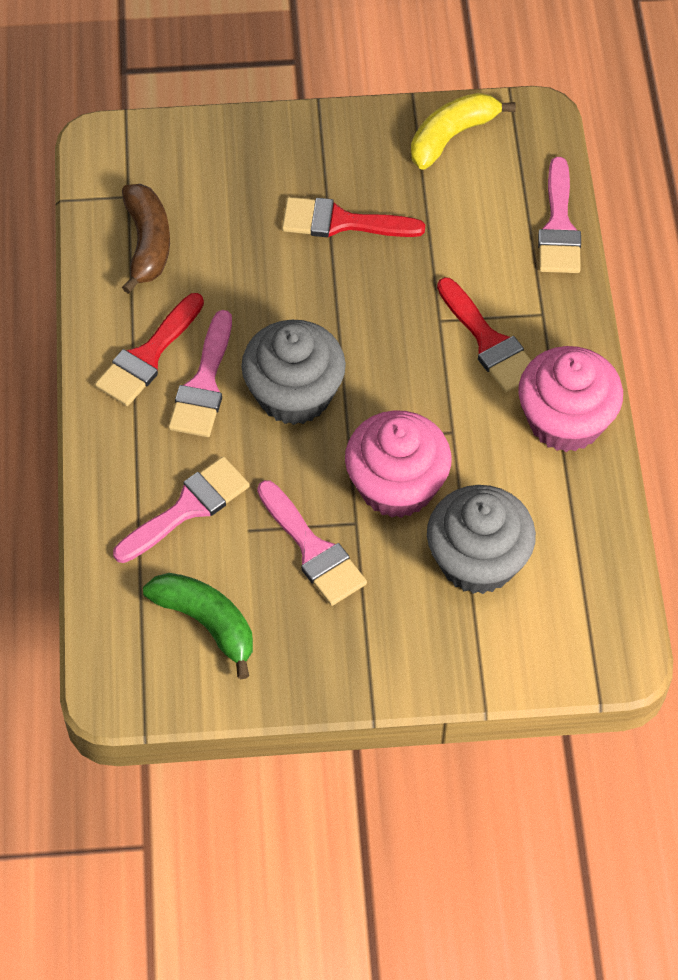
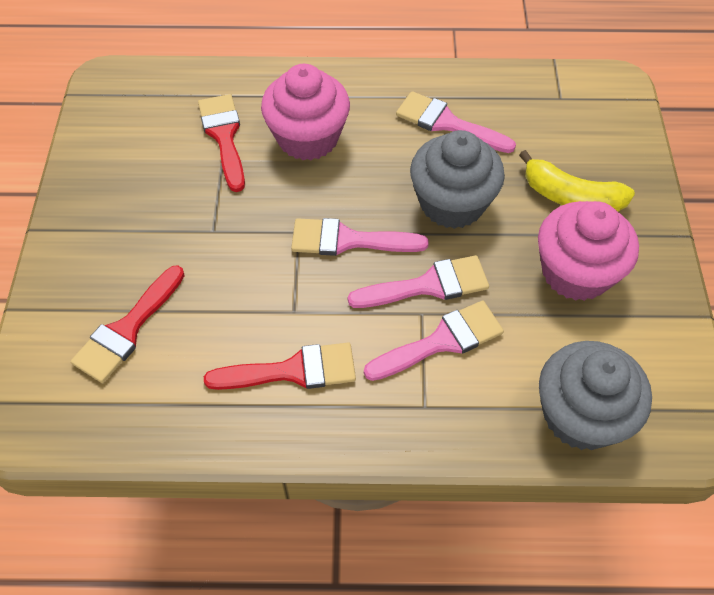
brown banana: 1 -> 0
green banana: 1 -> 0

